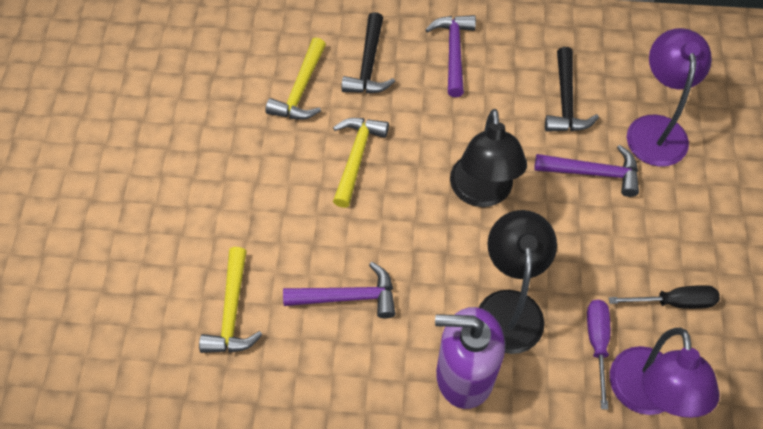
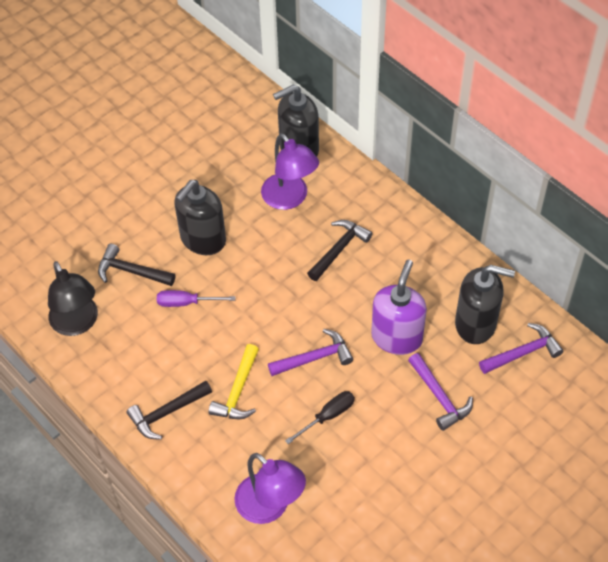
black hammer: 2 -> 3
black lamp: 2 -> 1
black soap dispenser: 0 -> 3
yellow hammer: 3 -> 1

